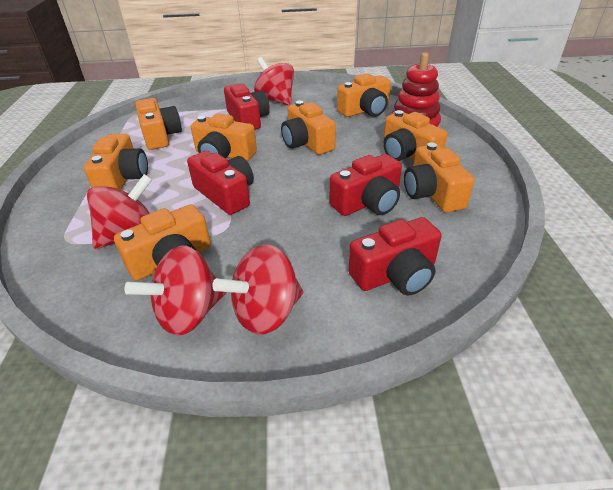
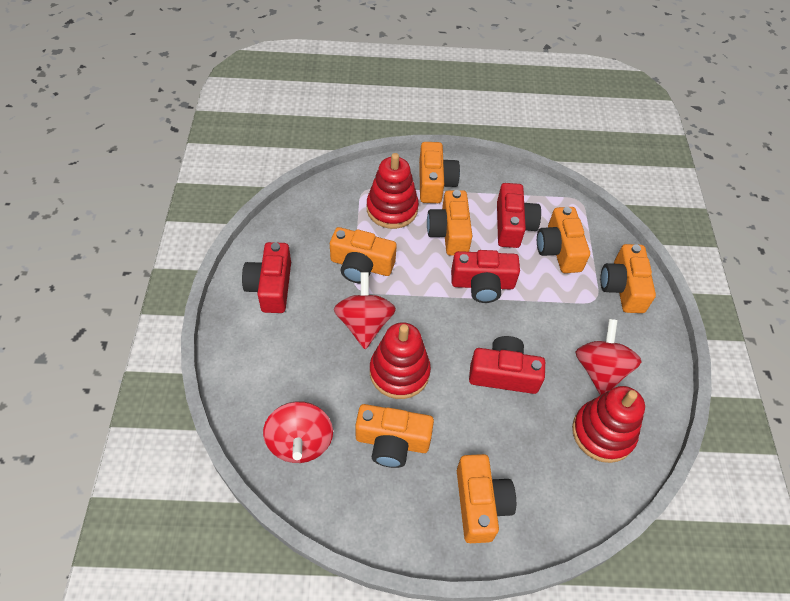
orange camera: 8 -> 7
red spinning top: 4 -> 3
red stacking toy: 1 -> 3

